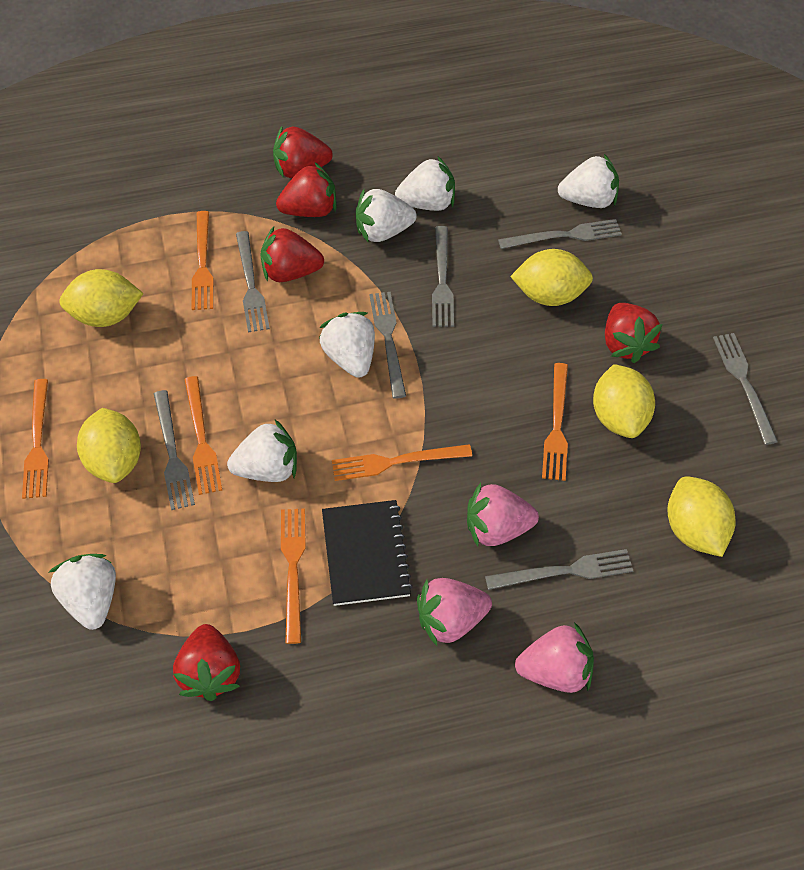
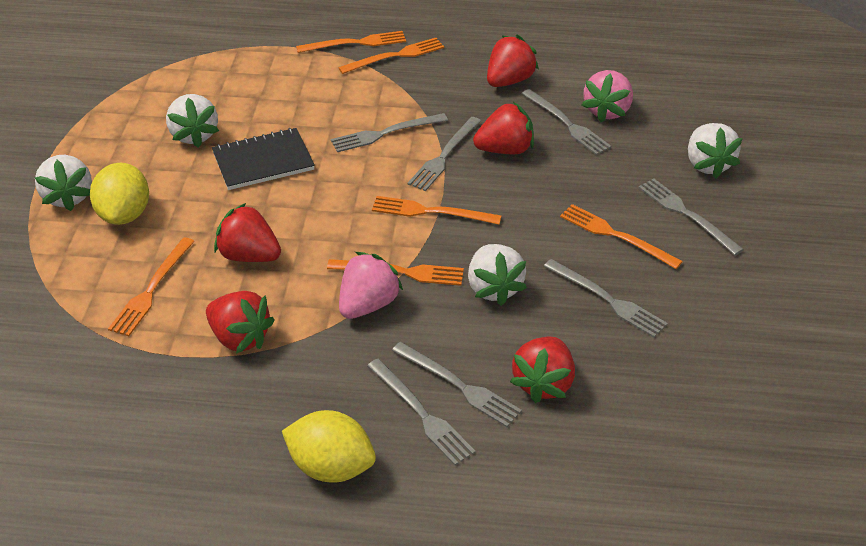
pink strawberry: 3 -> 2
white strawberry: 6 -> 4
yellow lemon: 5 -> 2

